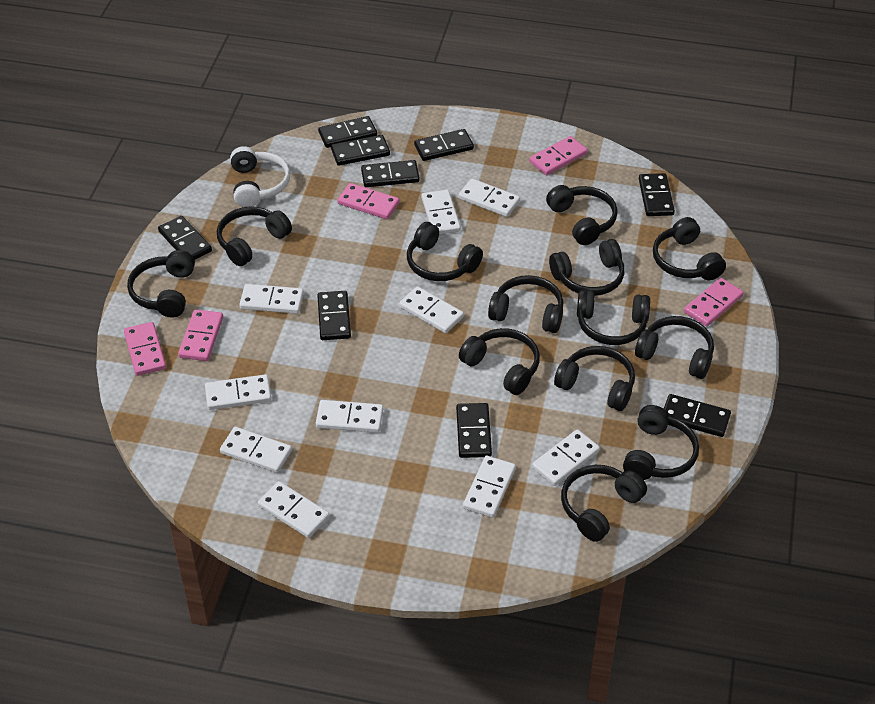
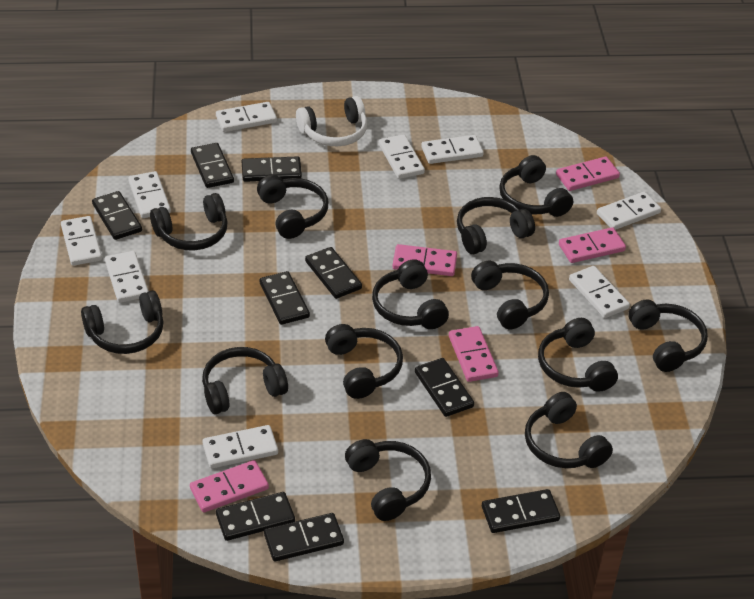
white domino: 10 -> 9

